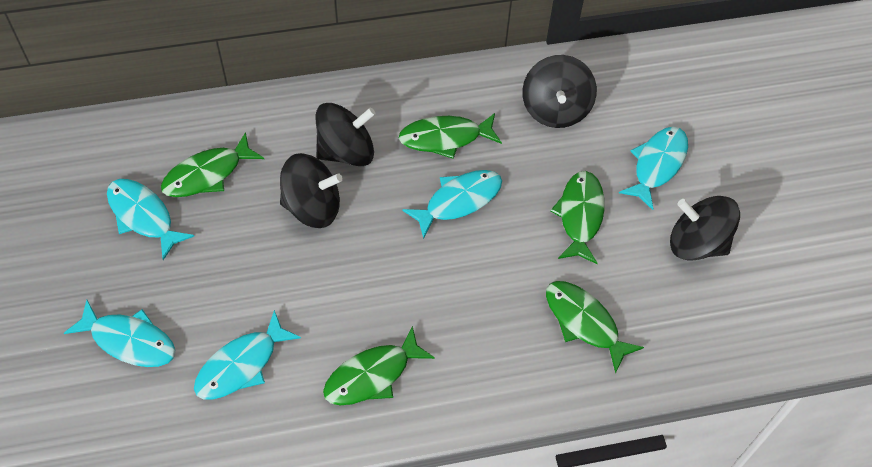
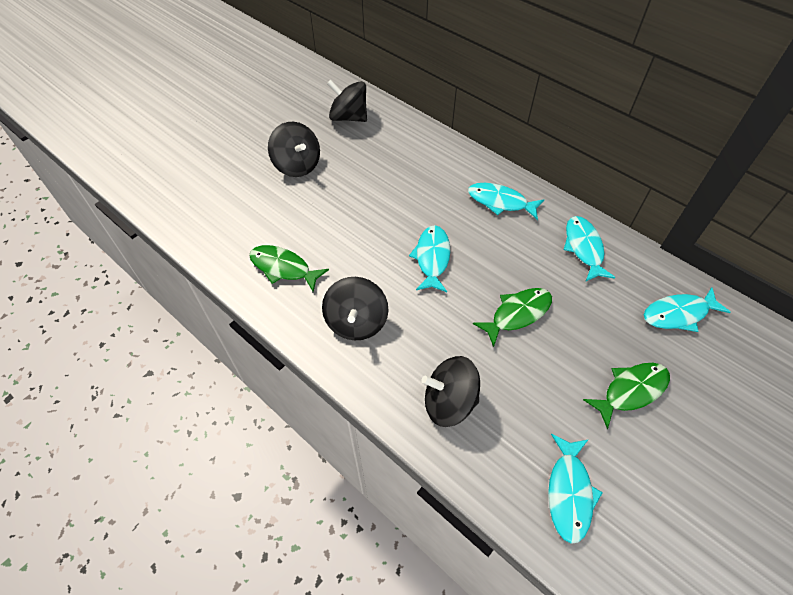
green fish: 5 -> 3

